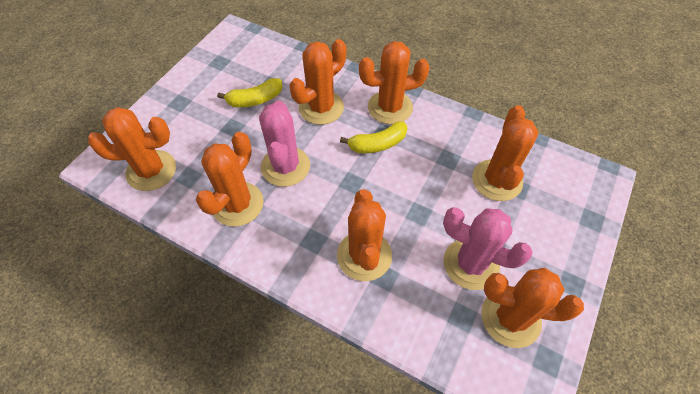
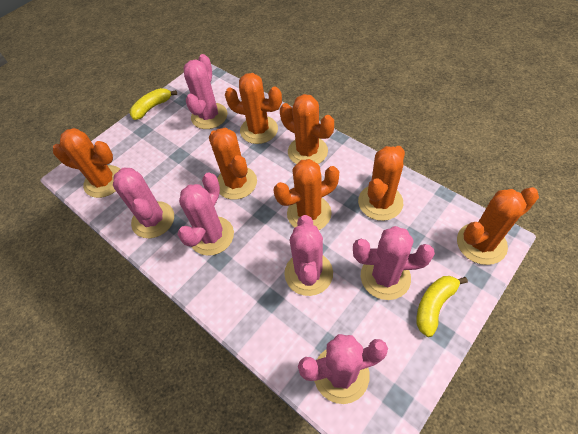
pink cactus: 2 -> 6

